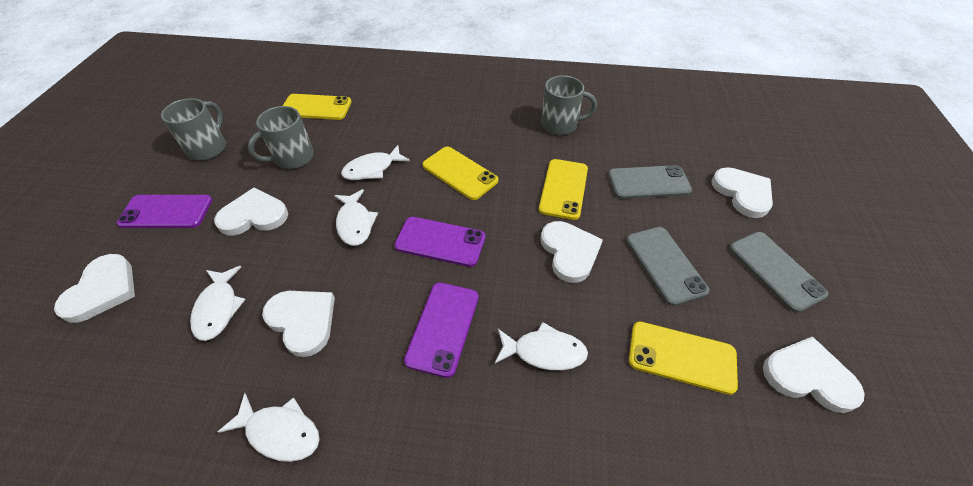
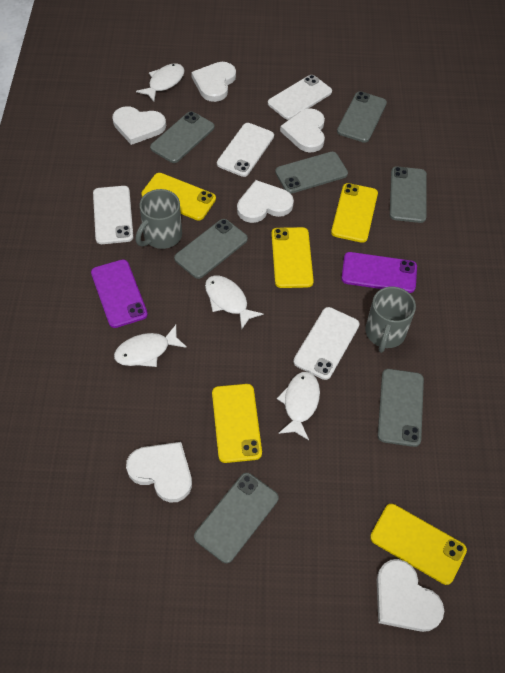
grey mug: 3 -> 2
grey phone: 3 -> 7
purple phone: 3 -> 2
white fish: 5 -> 4
white phone: 0 -> 4
yellow phone: 4 -> 5

